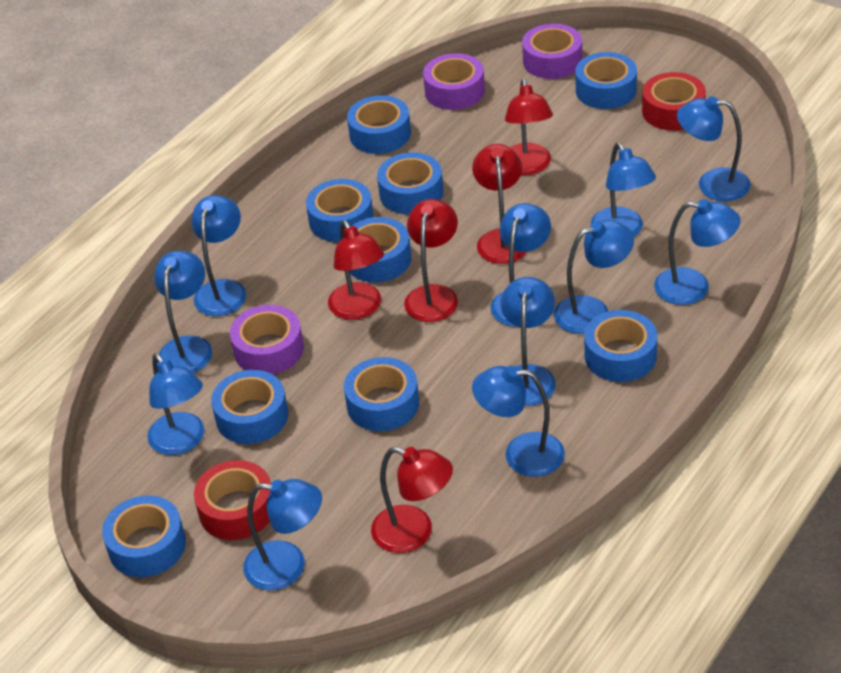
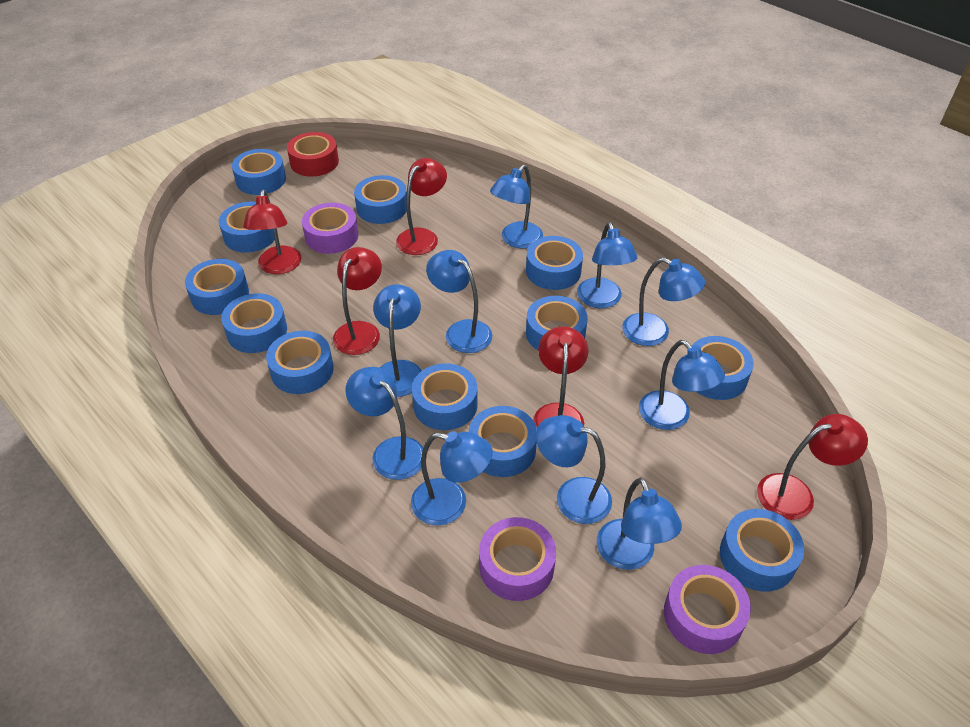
blue lamp: 11 -> 10
blue tape: 9 -> 12
red tape: 2 -> 1

